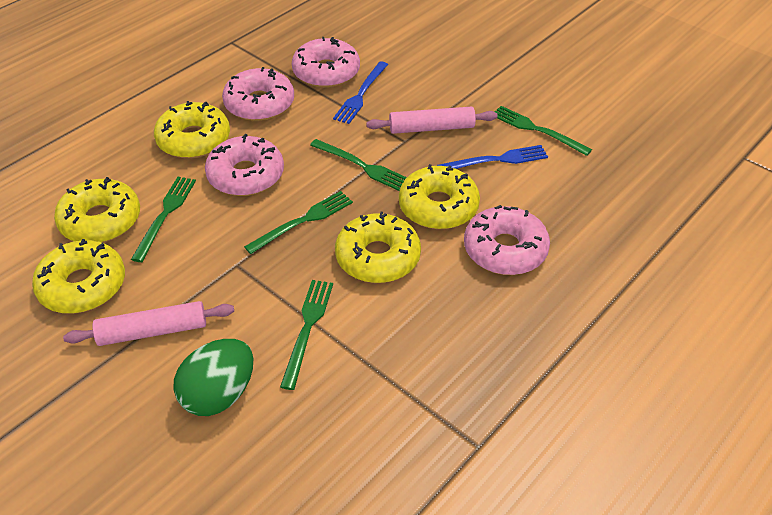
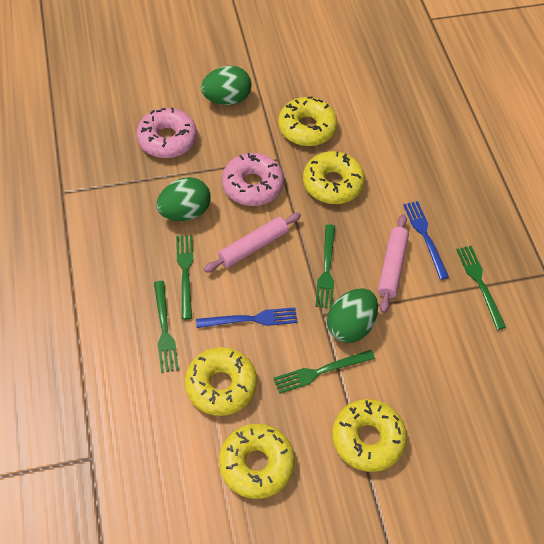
green egg: 1 -> 3
pink donut: 4 -> 2

